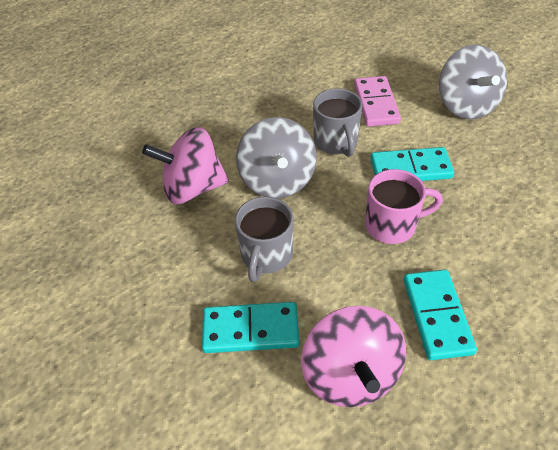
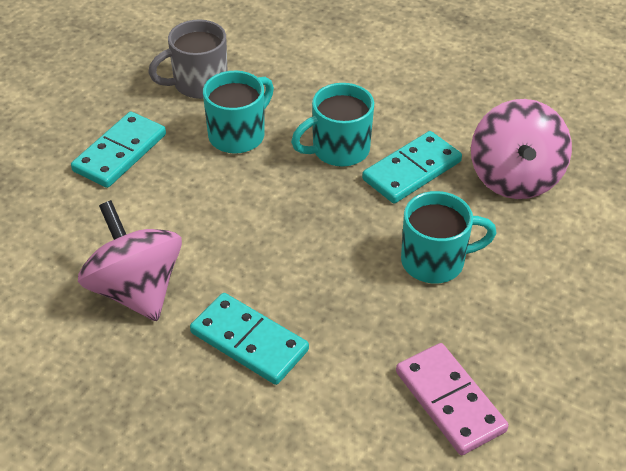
grey mug: 2 -> 1
grey spinning top: 2 -> 0
pink mug: 1 -> 0
turquoise mug: 0 -> 3

